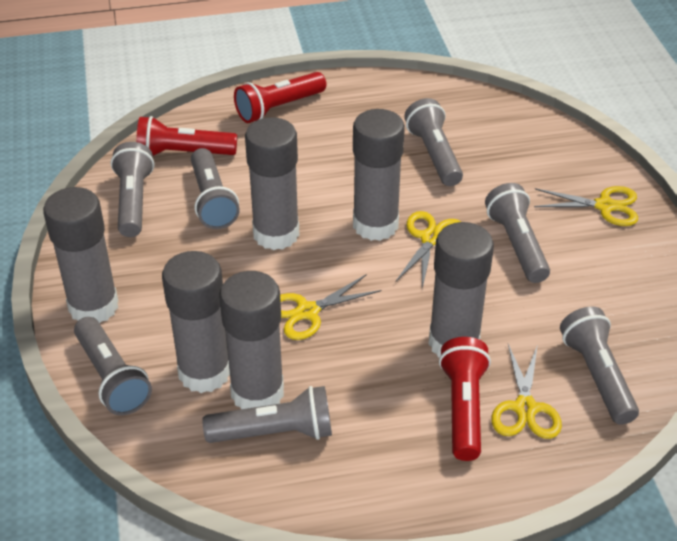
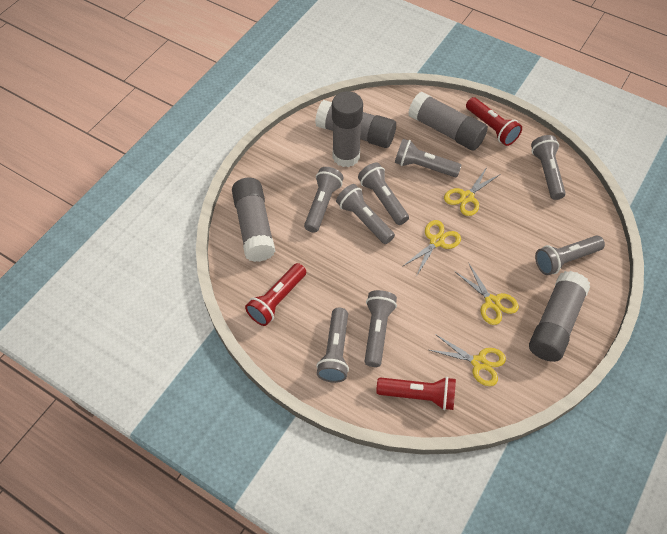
grey flashlight: 7 -> 8
grey glue stick: 6 -> 5

